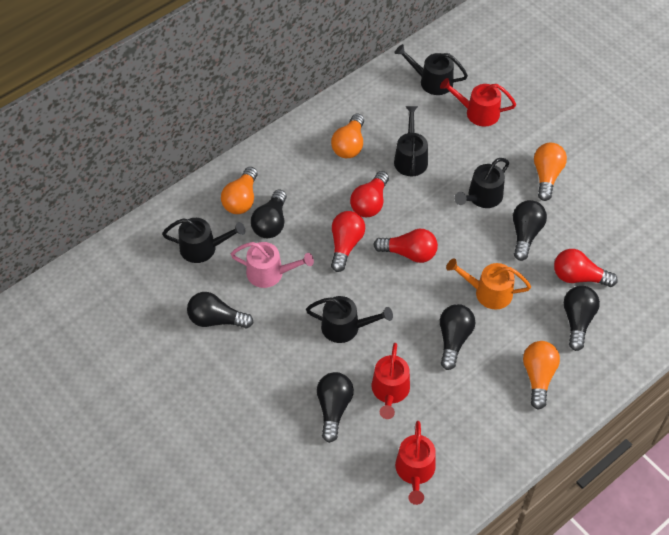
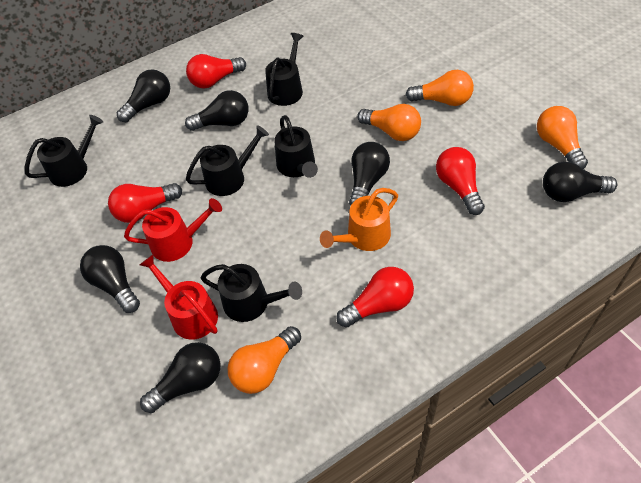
pink watering can: 1 -> 0
red watering can: 3 -> 2

